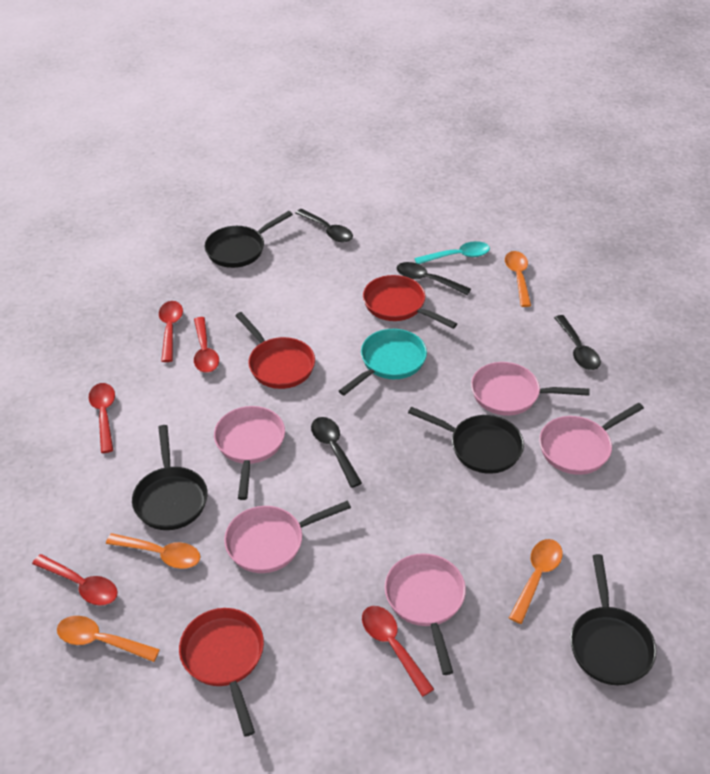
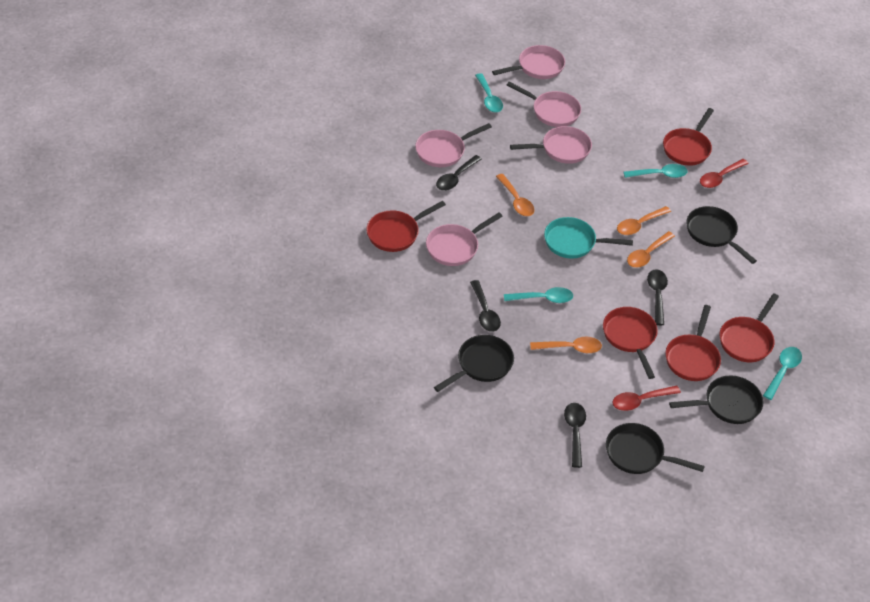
red pan: 3 -> 5
red spoon: 5 -> 2
turquoise spoon: 1 -> 4

